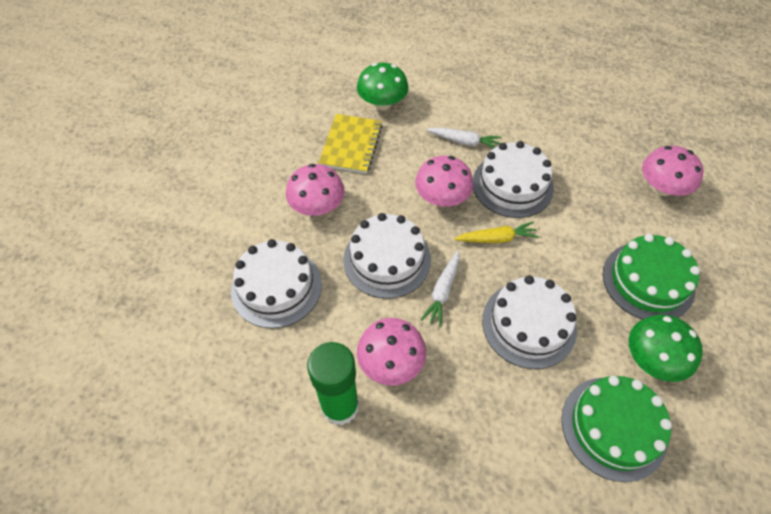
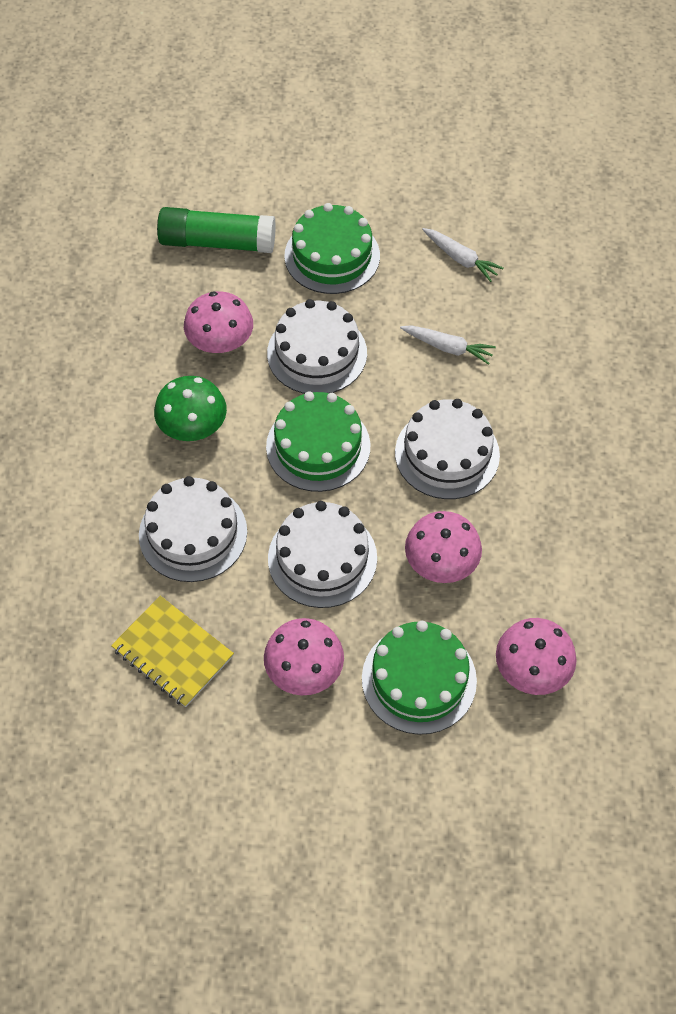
green cake: 2 -> 3
green mushroom: 2 -> 1
yellow carrot: 1 -> 0

